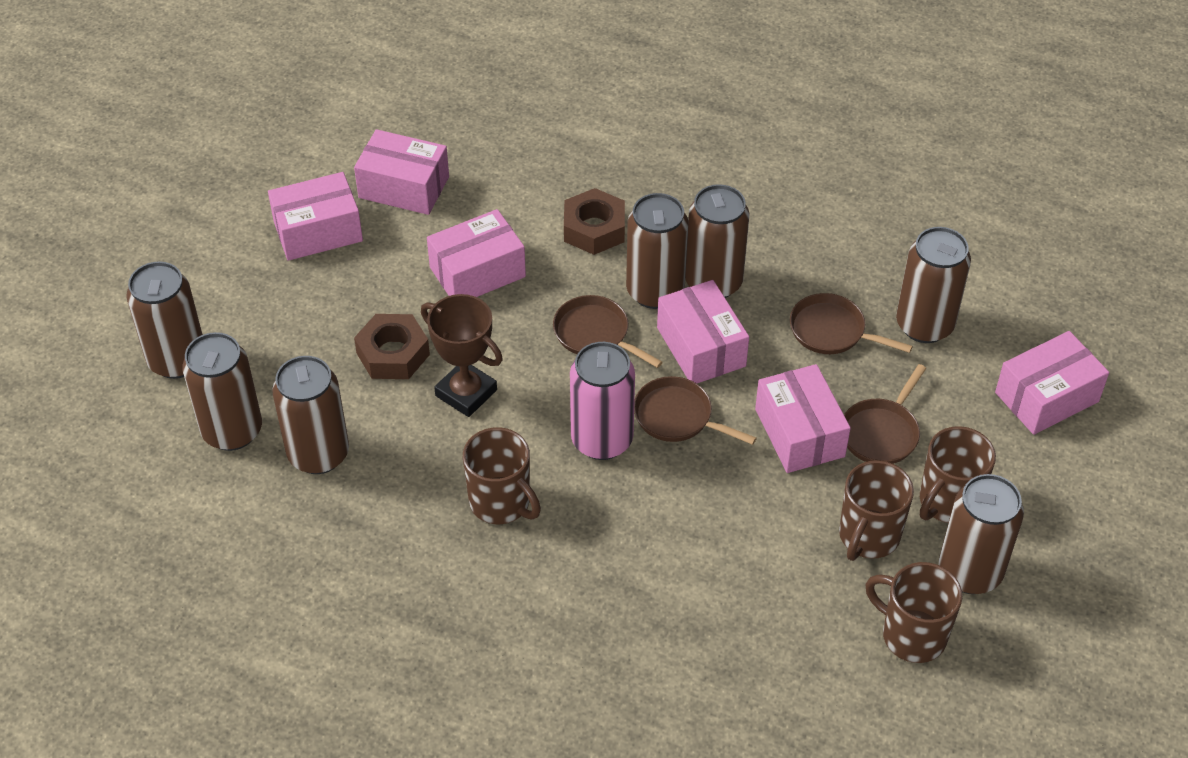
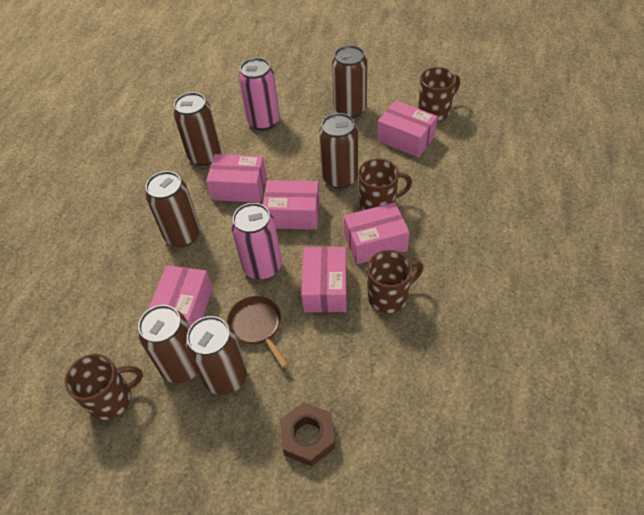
brown can: 7 -> 6
brown nut: 2 -> 1
brown pan: 4 -> 1
brown trophy: 1 -> 0
pink can: 1 -> 2

